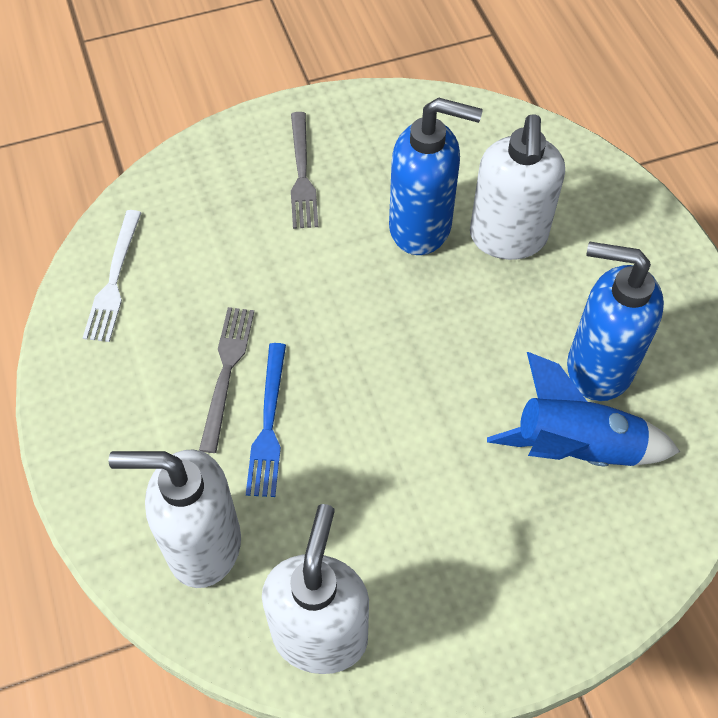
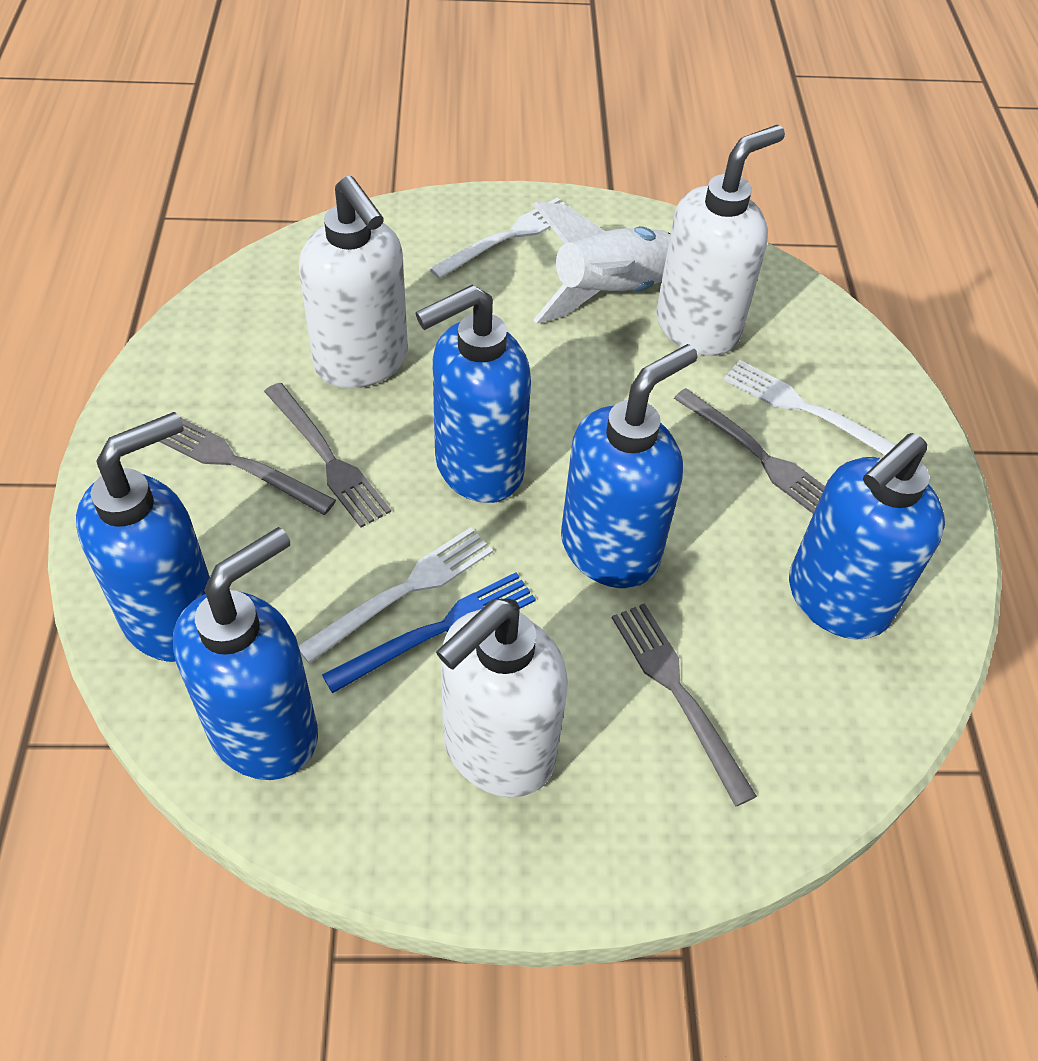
blue rocket: 1 -> 0
blue soap dispenser: 2 -> 5
grey fork: 2 -> 4
white fork: 1 -> 3
white rocket: 0 -> 1

